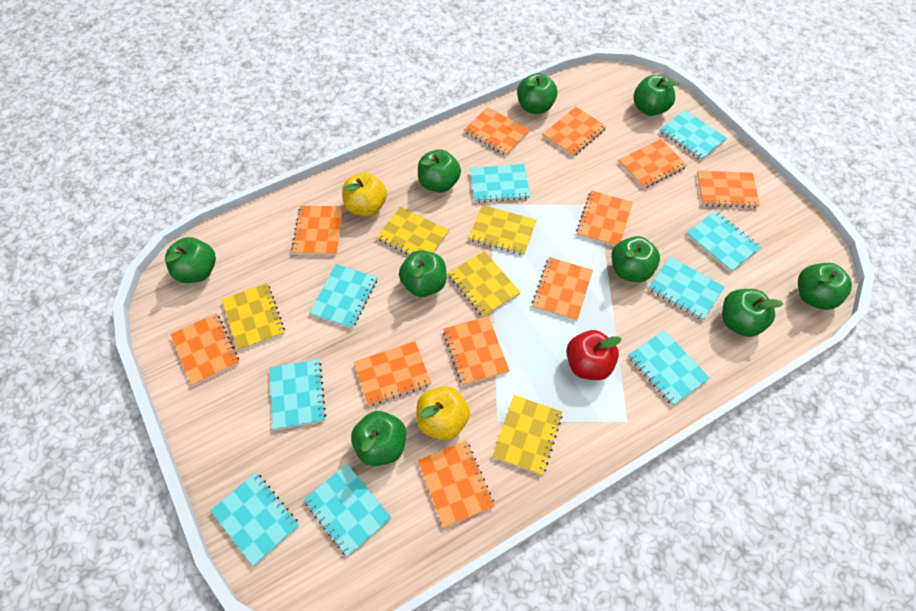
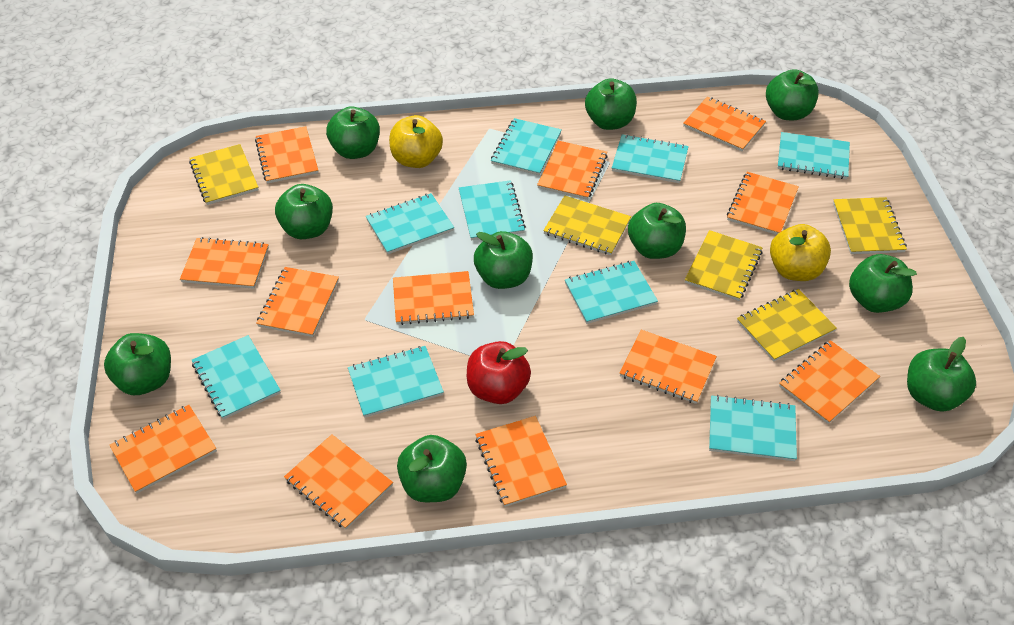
green apple: 9 -> 10
orange notebook: 11 -> 12

